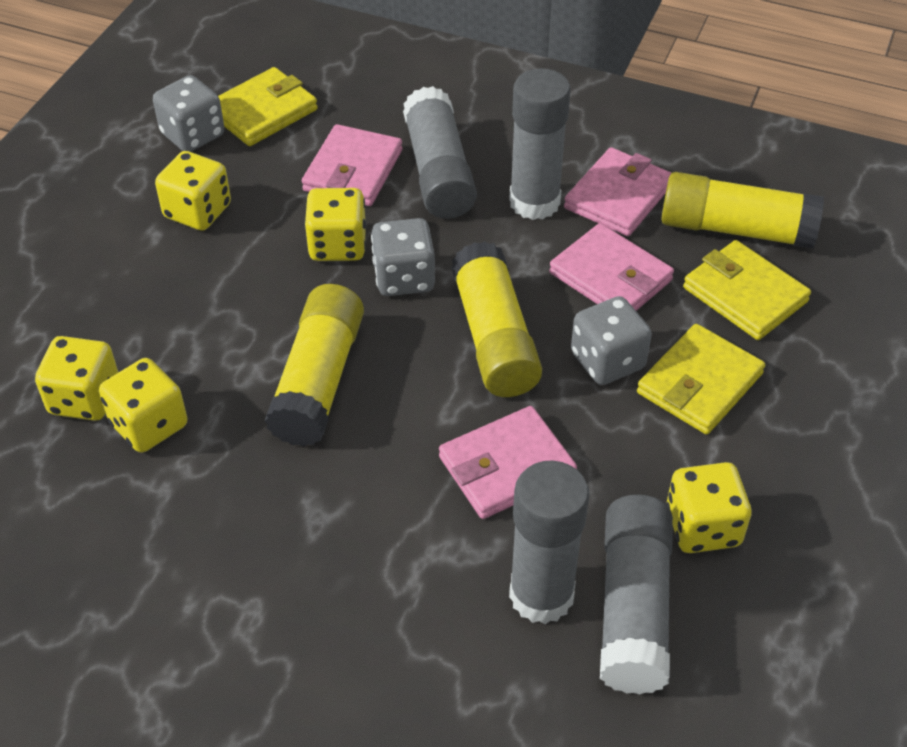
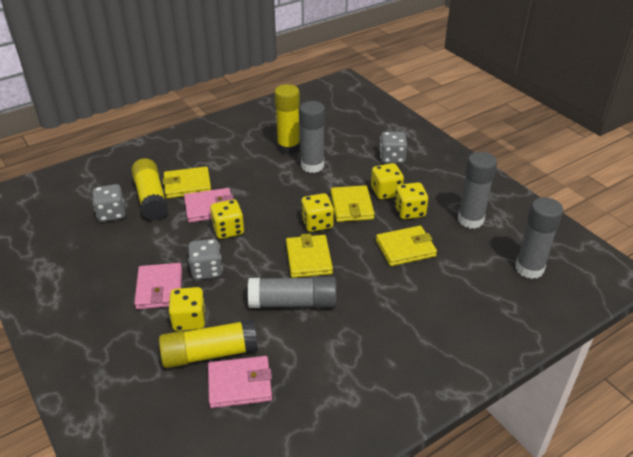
pink wallet: 4 -> 3
yellow wallet: 3 -> 4

